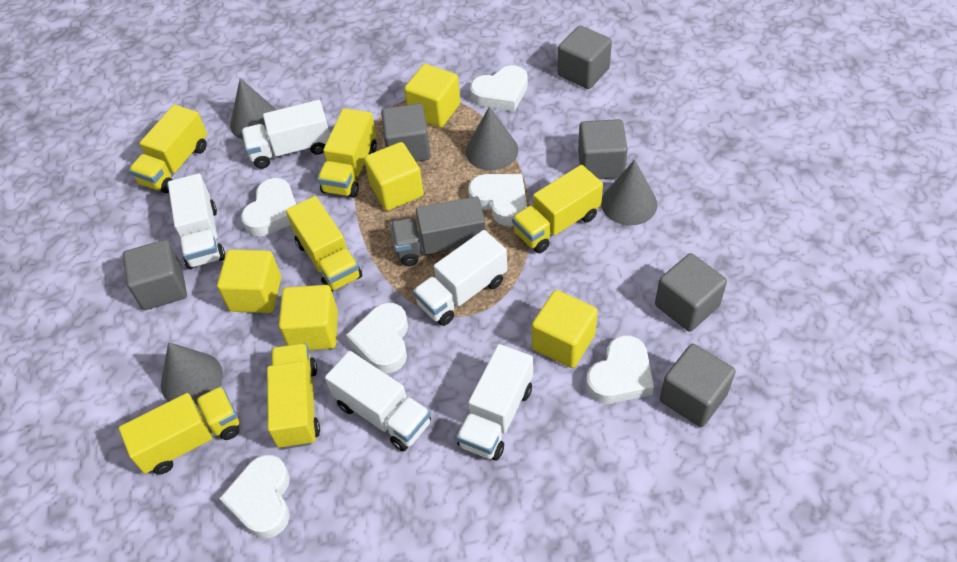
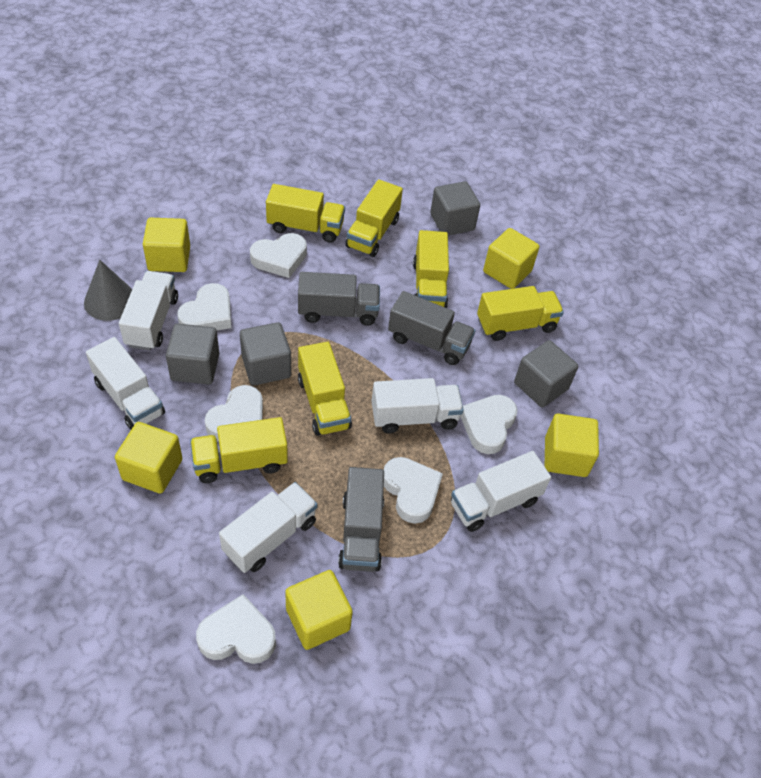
grey cone: 4 -> 1
grey cube: 6 -> 4
grey truck: 1 -> 3

